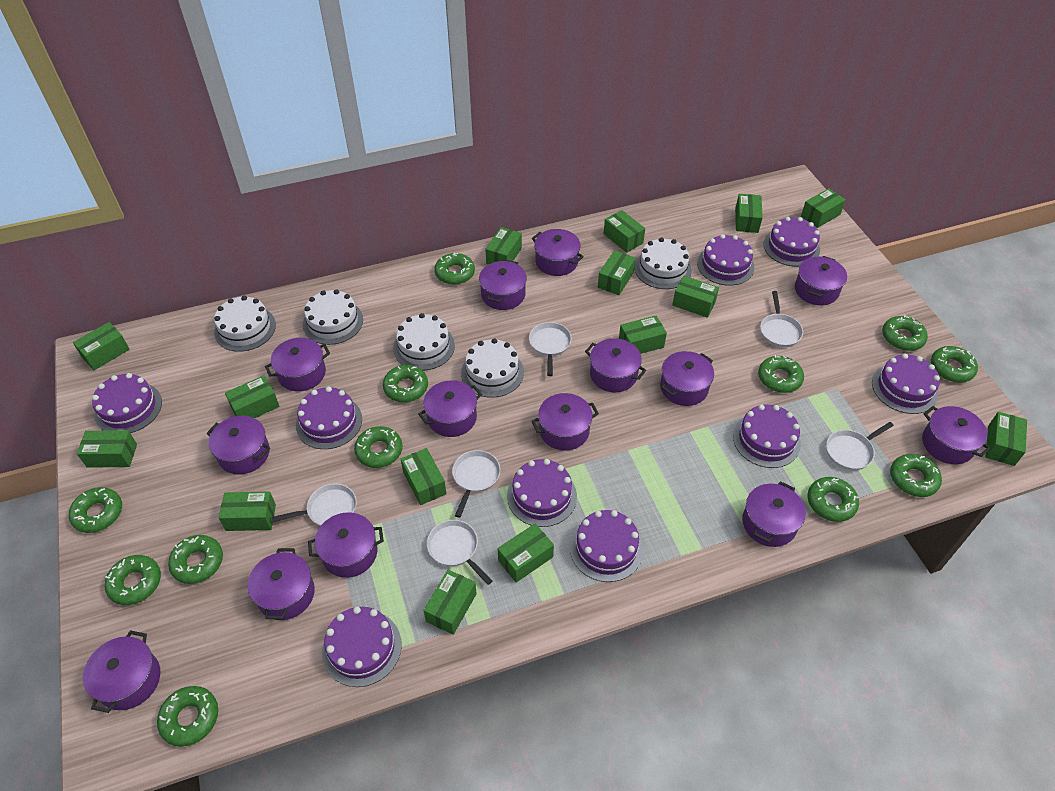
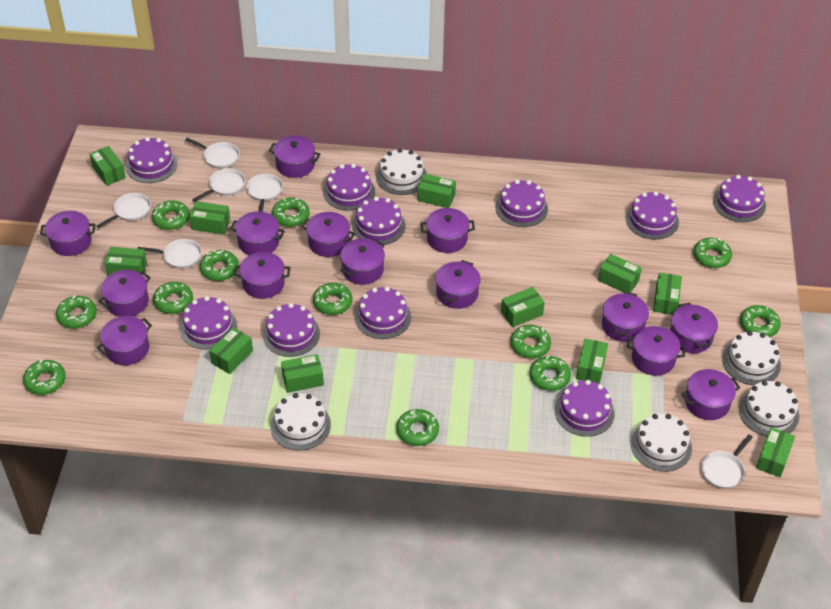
green box: 15 -> 11
purple cake: 9 -> 10

